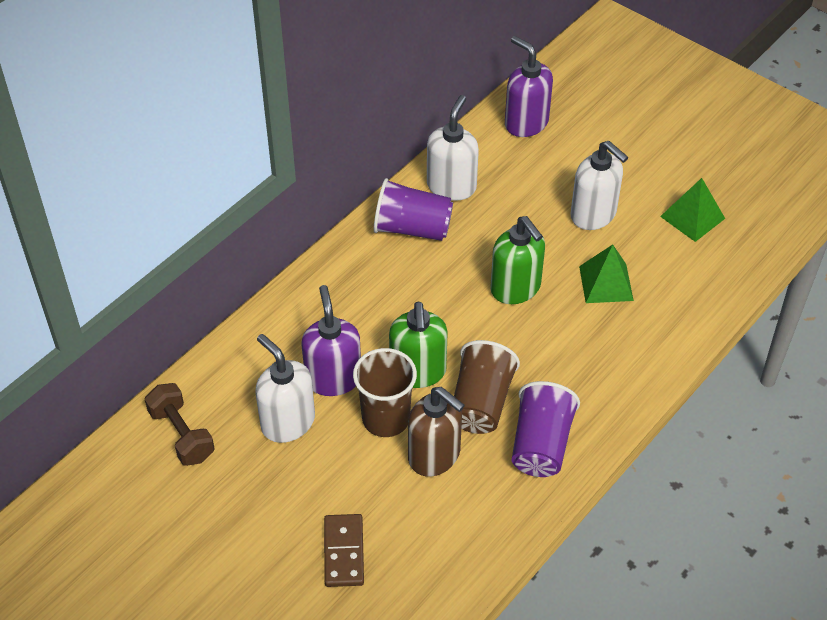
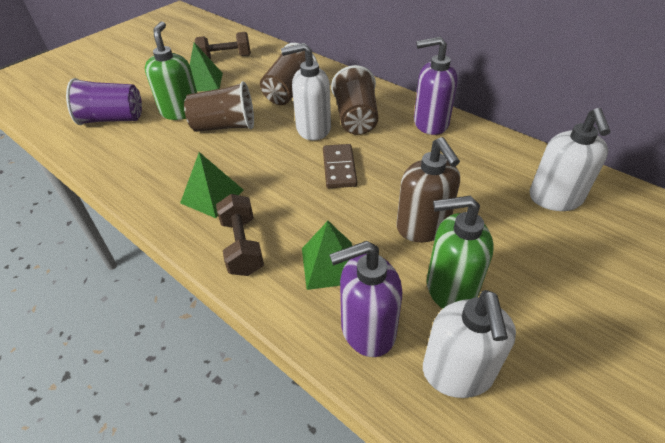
brown cup: 2 -> 3
brown dumbbell: 1 -> 2
green pyramid: 2 -> 3
purple cup: 2 -> 1

